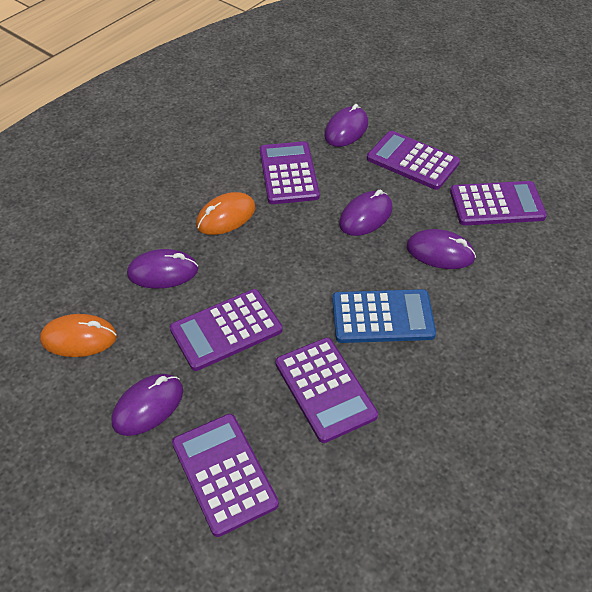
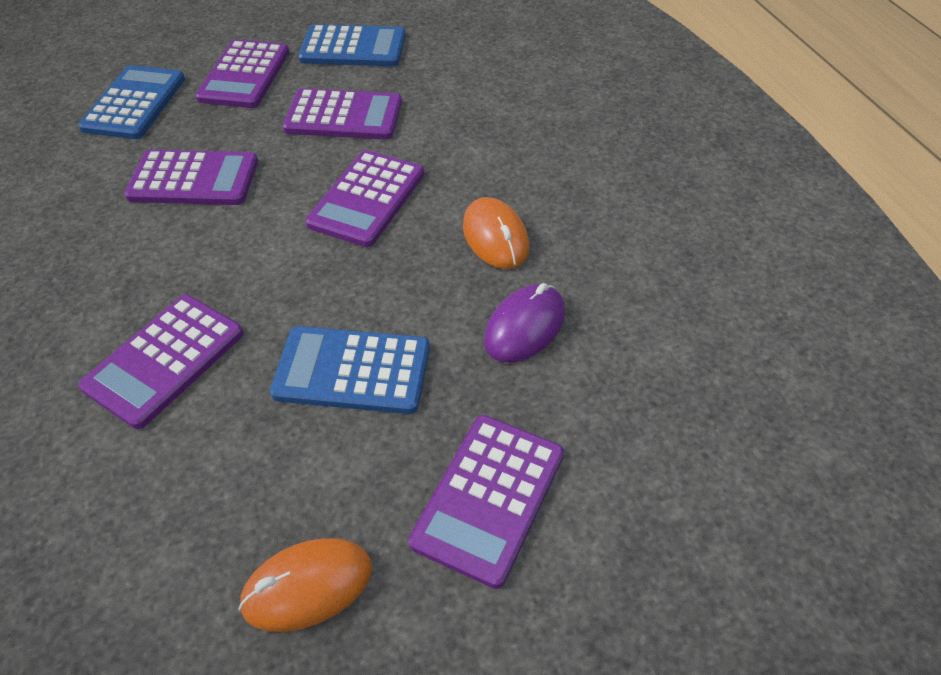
blue calculator: 1 -> 3
purple mouse: 5 -> 1

